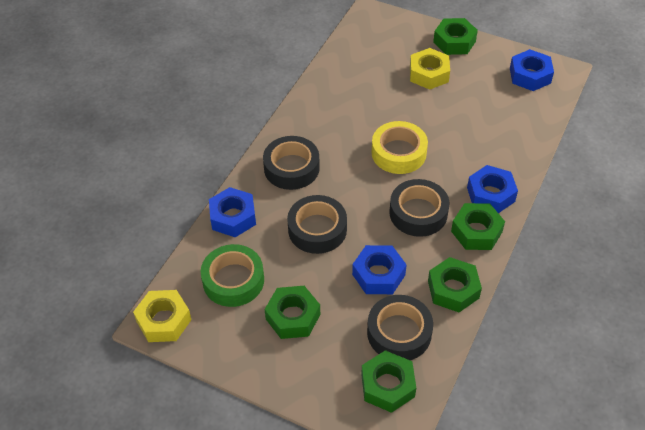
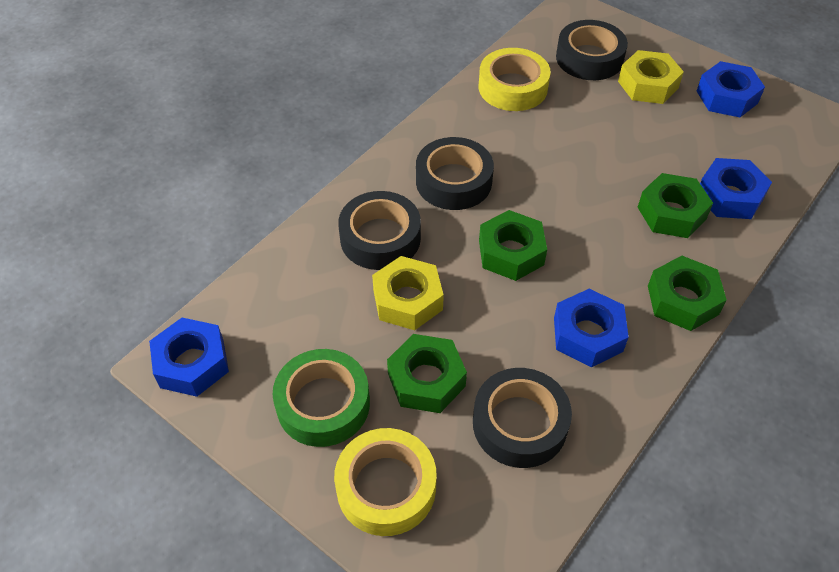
green nut: 5 -> 4
yellow tape: 1 -> 2

